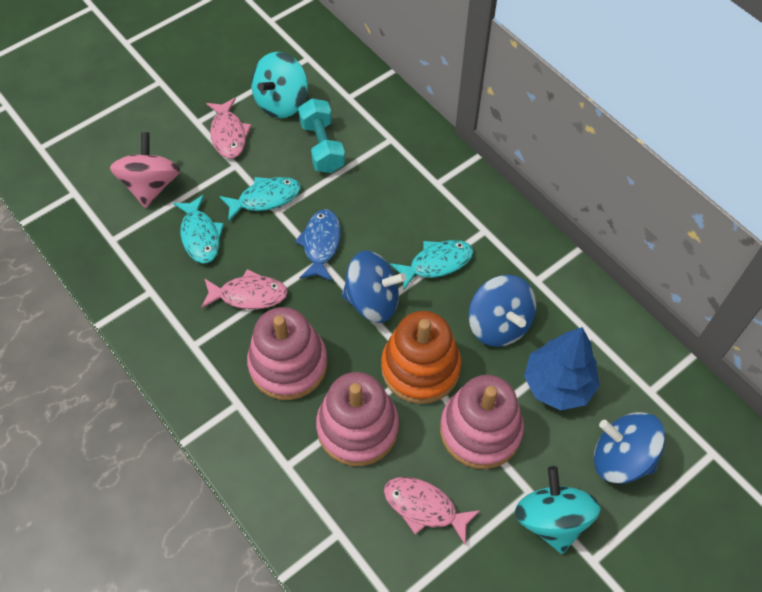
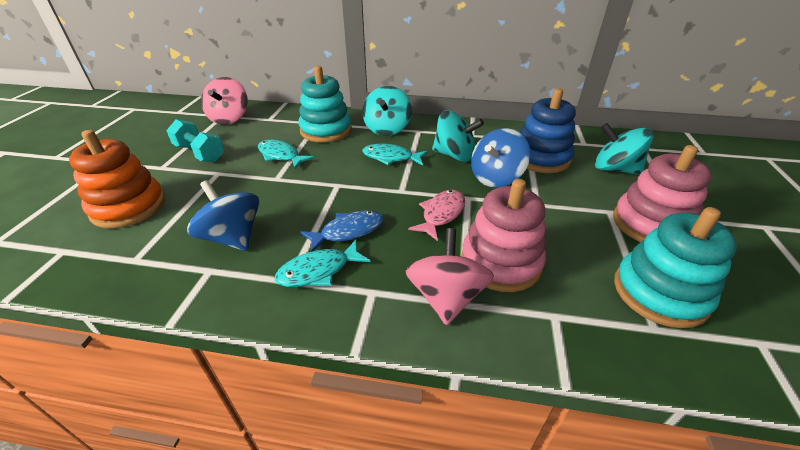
blue spinning top: 3 -> 2
blue stacking toy: 0 -> 1
blue tree: 1 -> 0
pink fish: 3 -> 1
pink spinning top: 1 -> 2
pink stacking toy: 3 -> 2
turquoise spinning top: 2 -> 3
turquoise stacking toy: 0 -> 2

